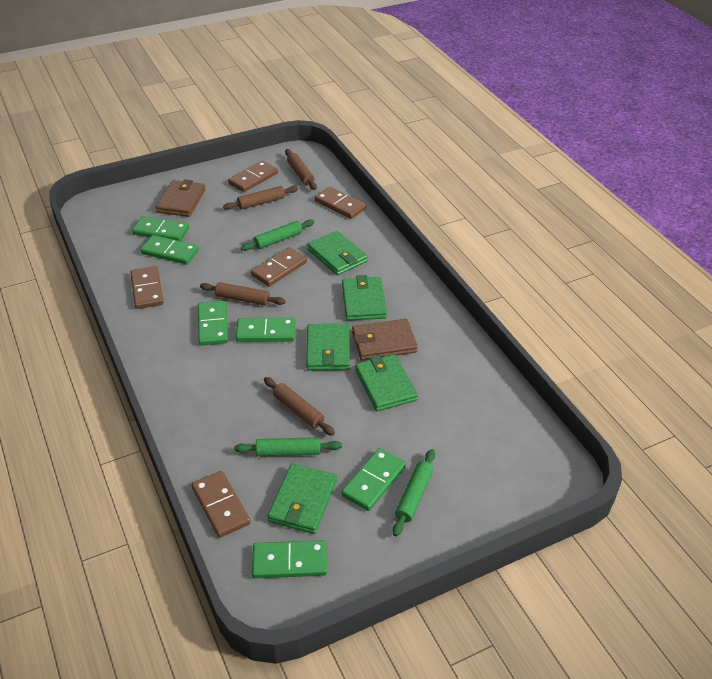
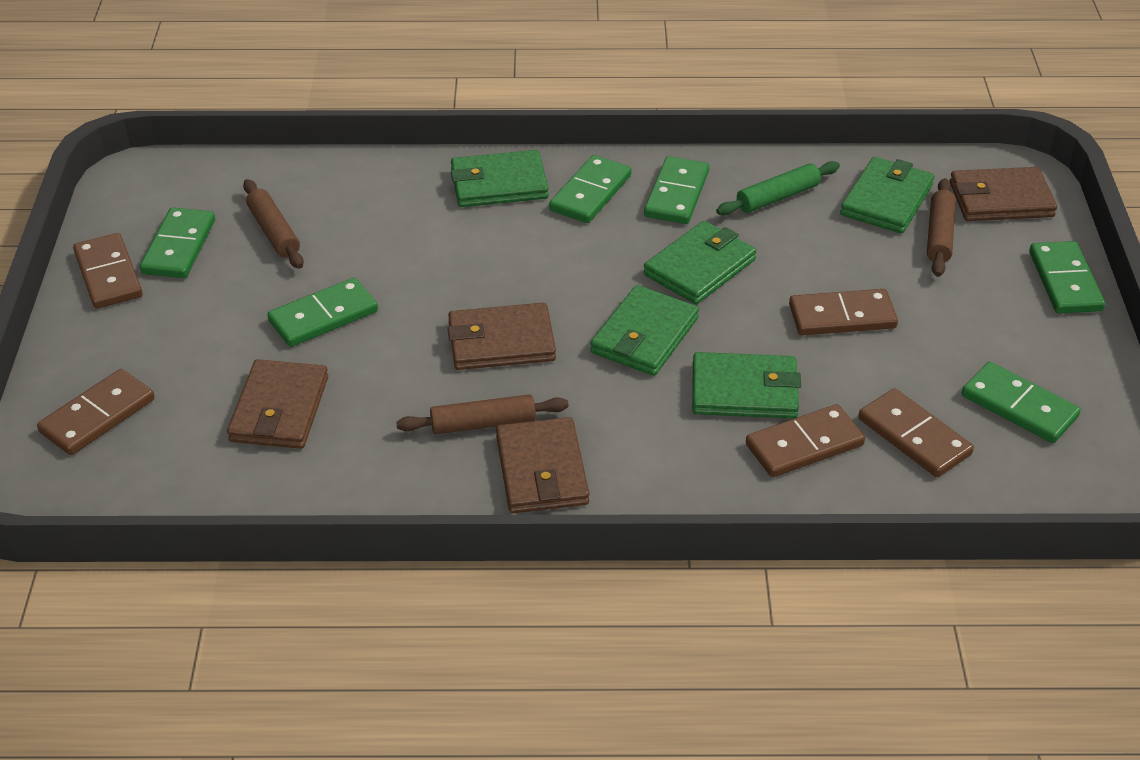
brown rolling pin: 4 -> 3
brown wallet: 2 -> 4
green rolling pin: 3 -> 1

